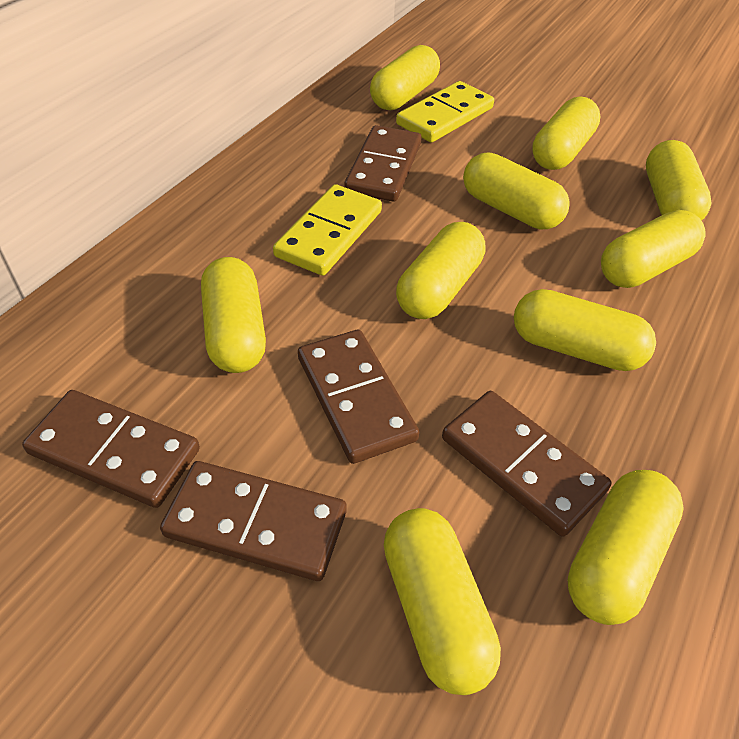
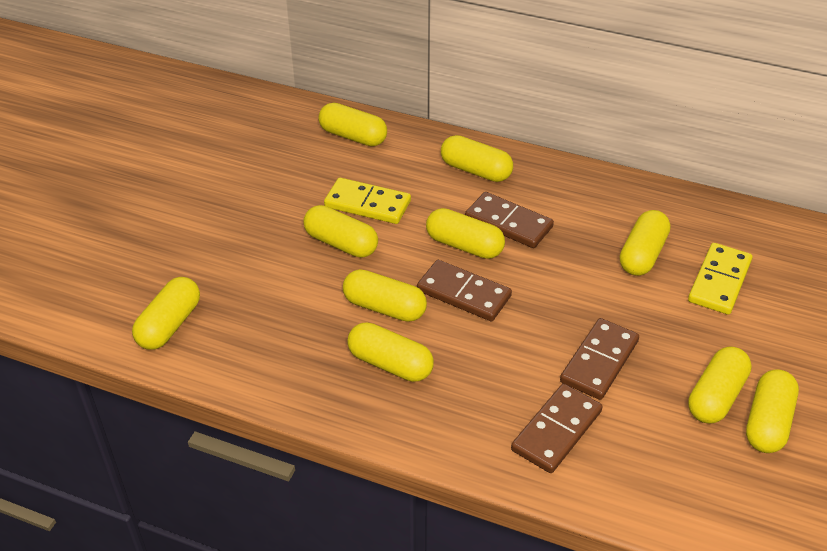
brown domino: 5 -> 4

